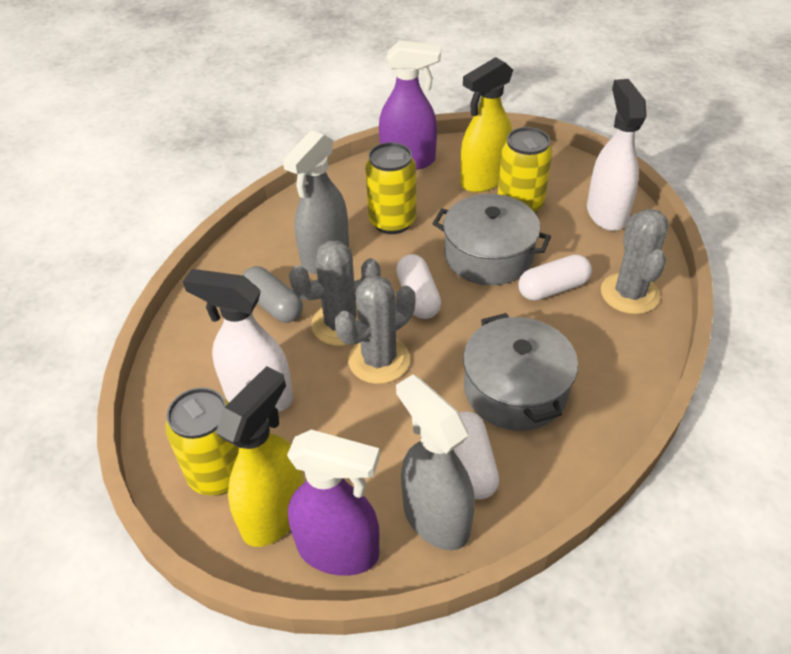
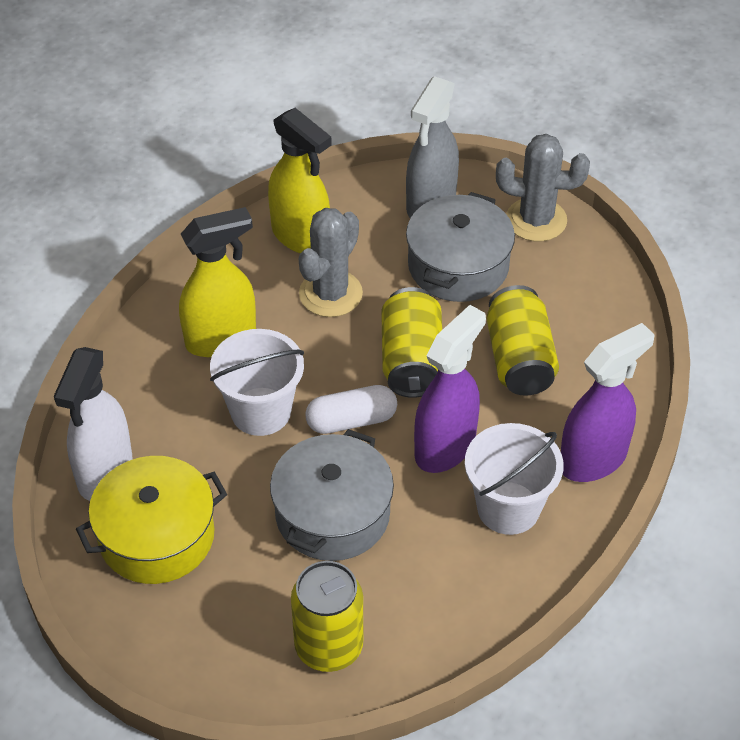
grey cactus: 3 -> 2
grey capsule: 1 -> 0
grey spray bottle: 2 -> 1
white bucket: 0 -> 2
white capsule: 3 -> 1
white spray bottle: 2 -> 1
yellow pot: 0 -> 1

